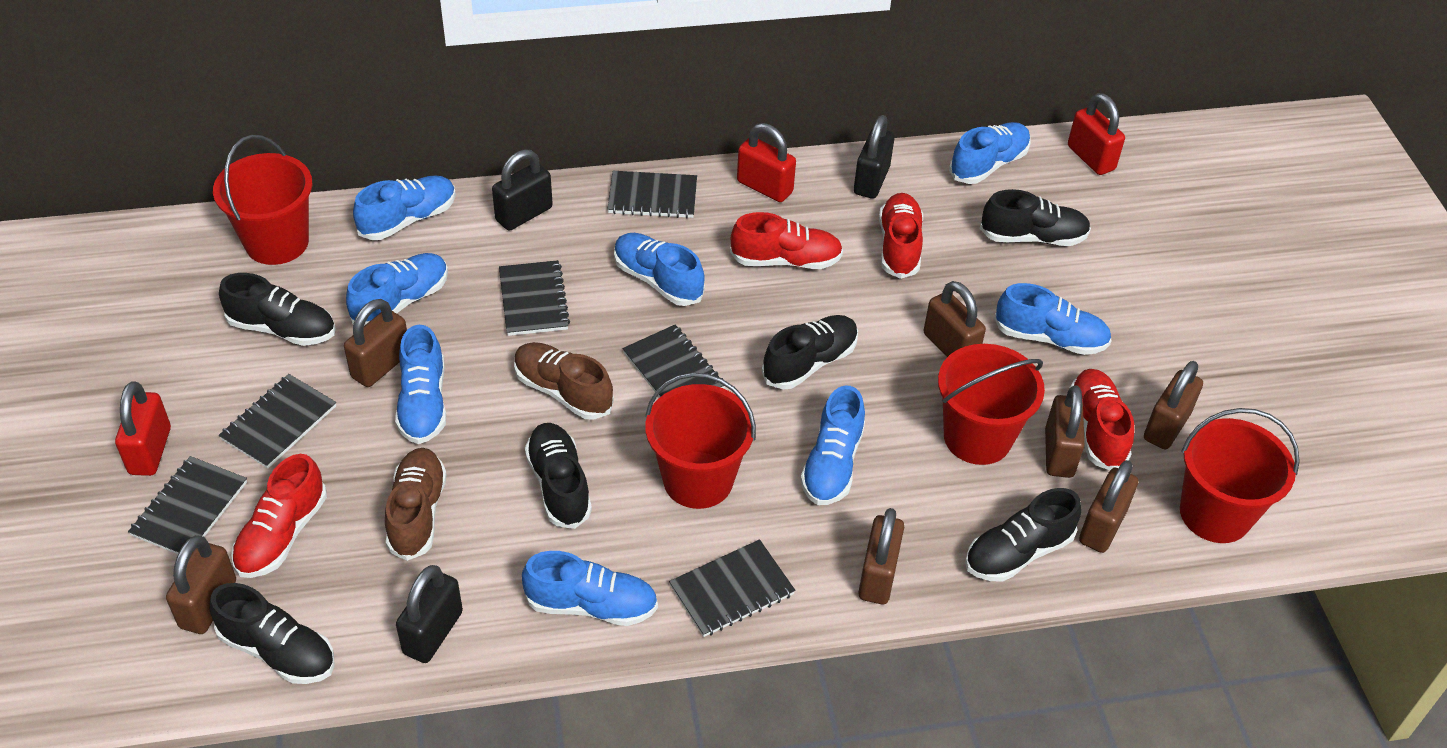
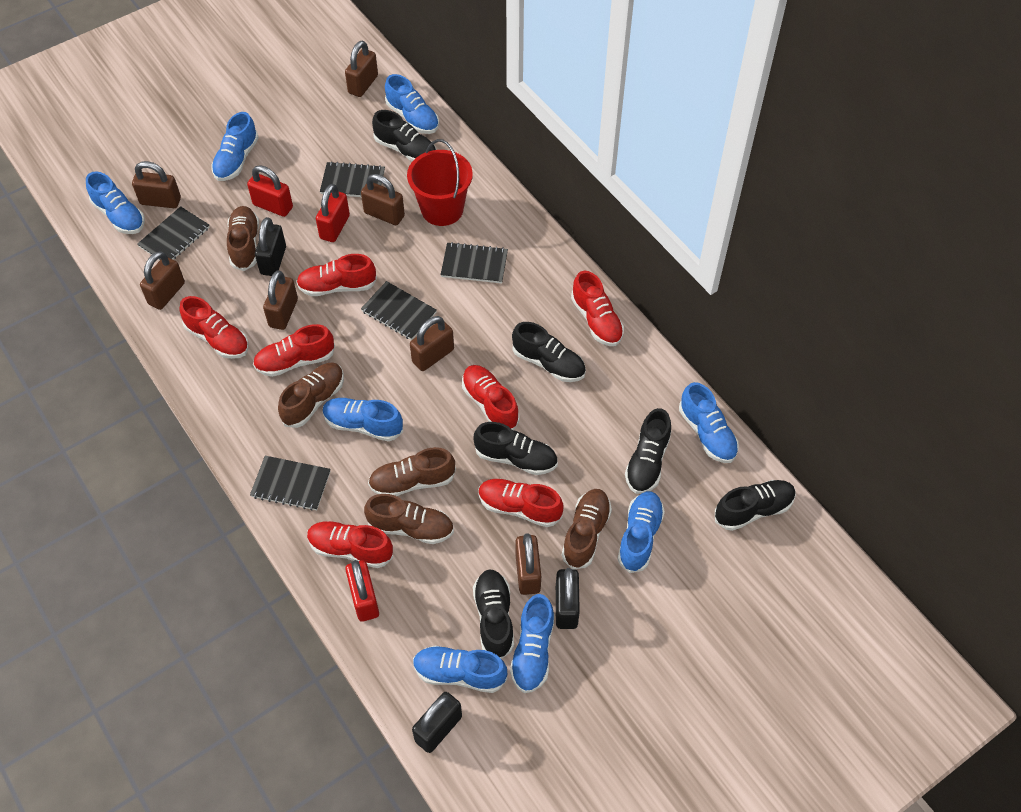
black notebook: 6 -> 5
brown shoe: 2 -> 5
red bucket: 4 -> 1
red shoe: 4 -> 7

